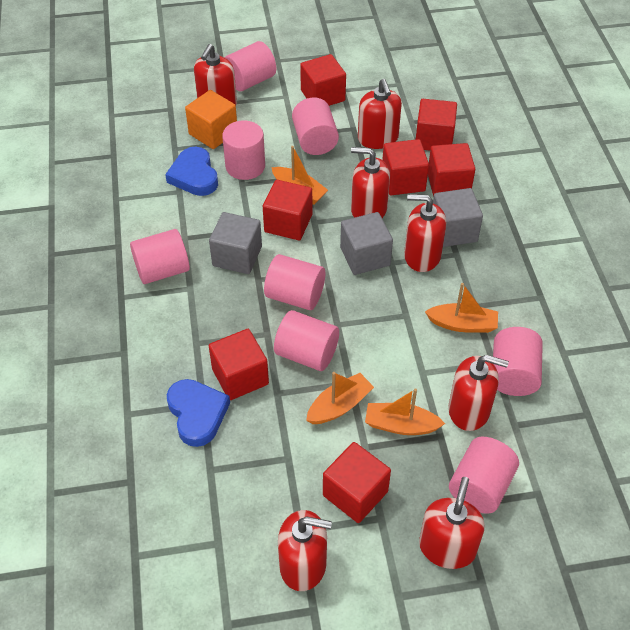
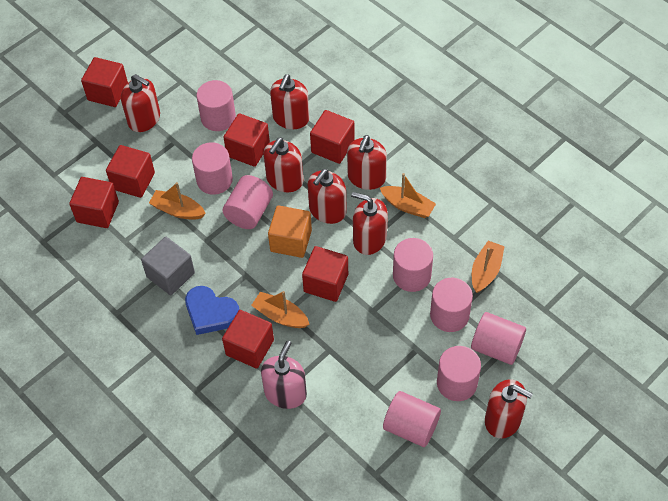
blue heart: 2 -> 1
grey cube: 3 -> 1
pink soap dispenser: 0 -> 1

